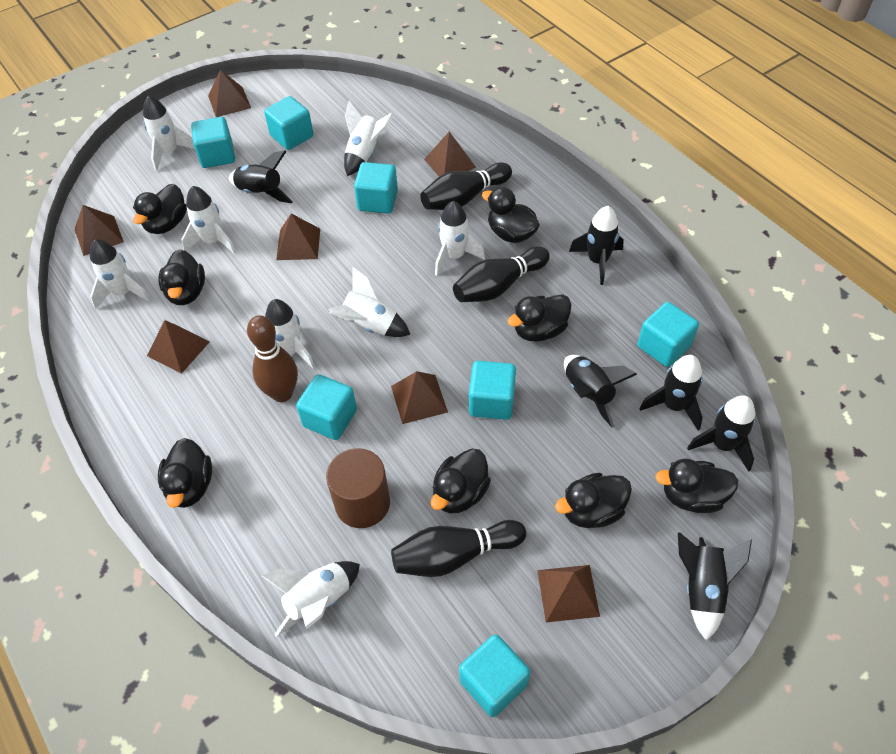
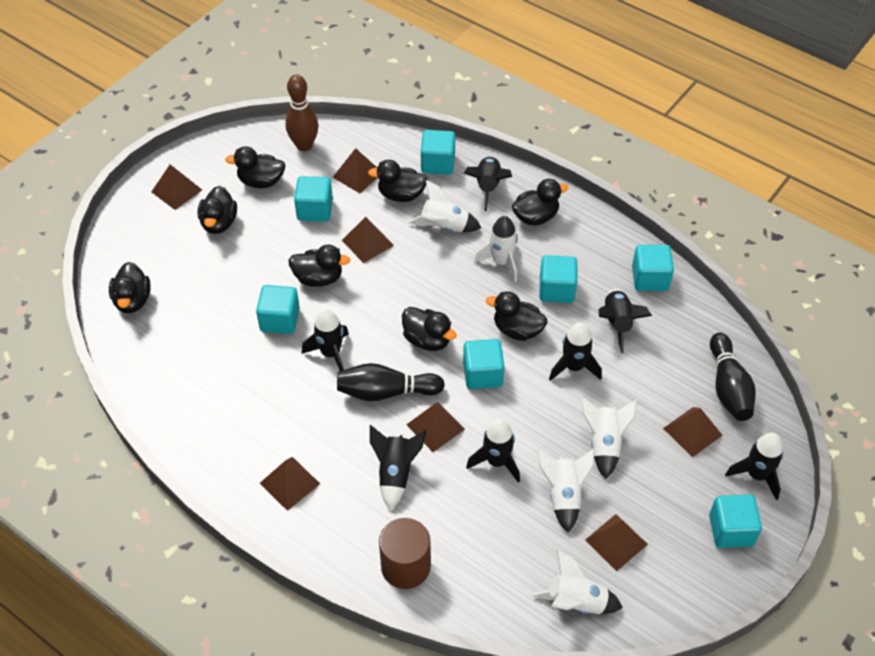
black bowling pin: 3 -> 2
black rocket: 6 -> 7
white rocket: 8 -> 5

